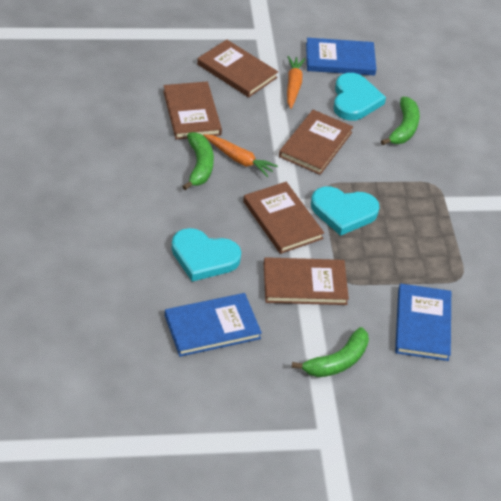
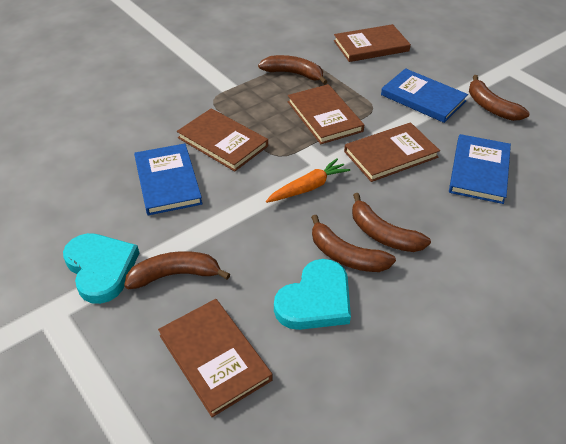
brown banana: 0 -> 5
green banana: 3 -> 0
orange carrot: 2 -> 1
turquoise heart: 3 -> 2

